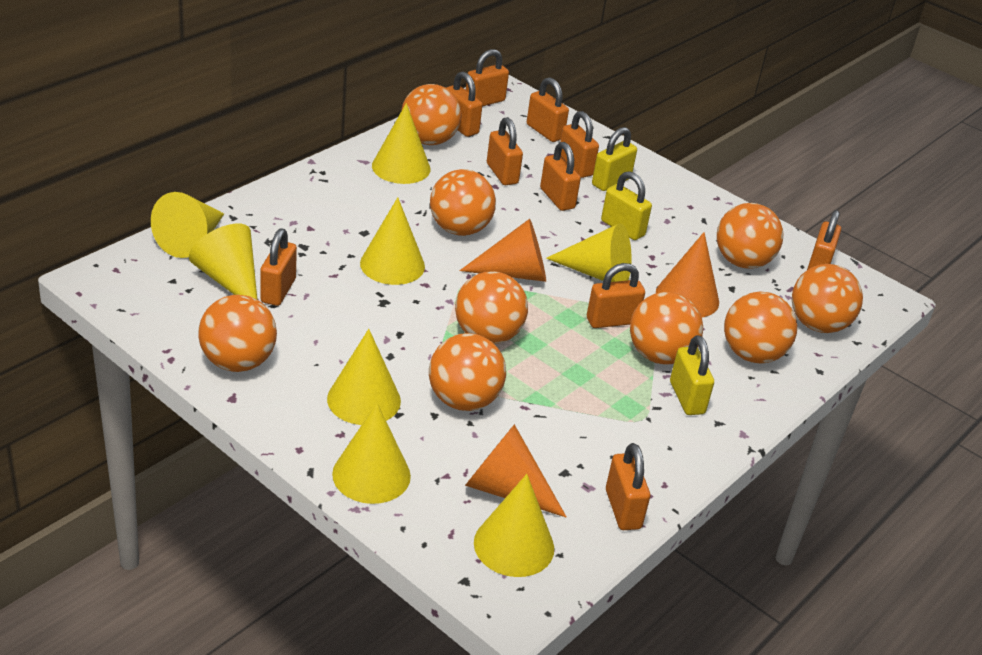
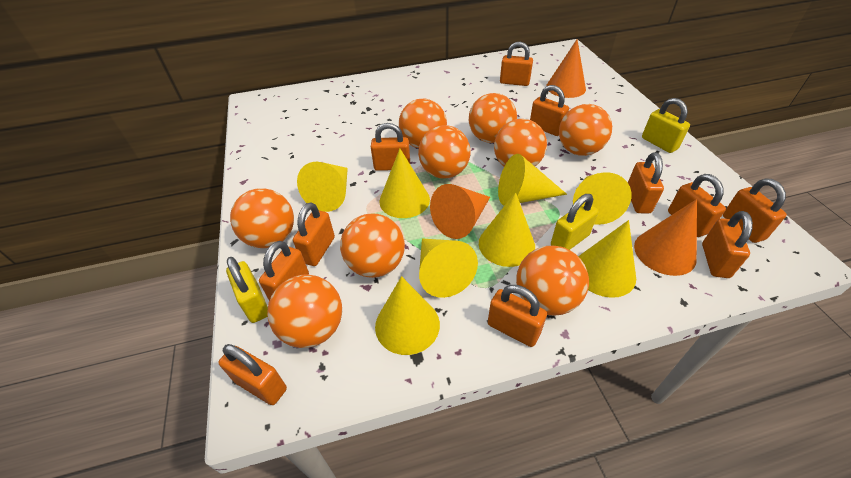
orange padlock: 10 -> 11

